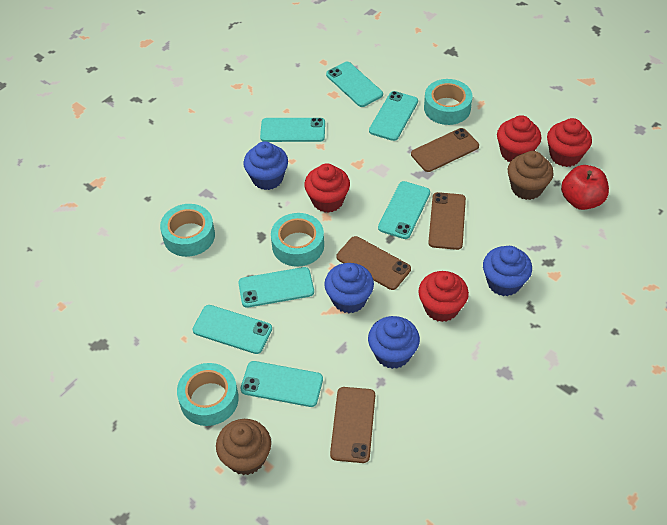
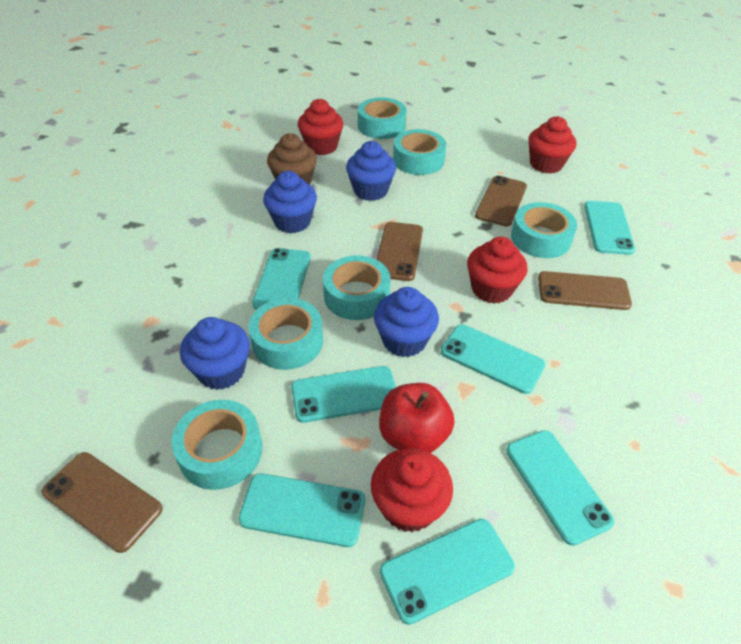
brown cupcake: 2 -> 1
turquoise tape: 4 -> 6

